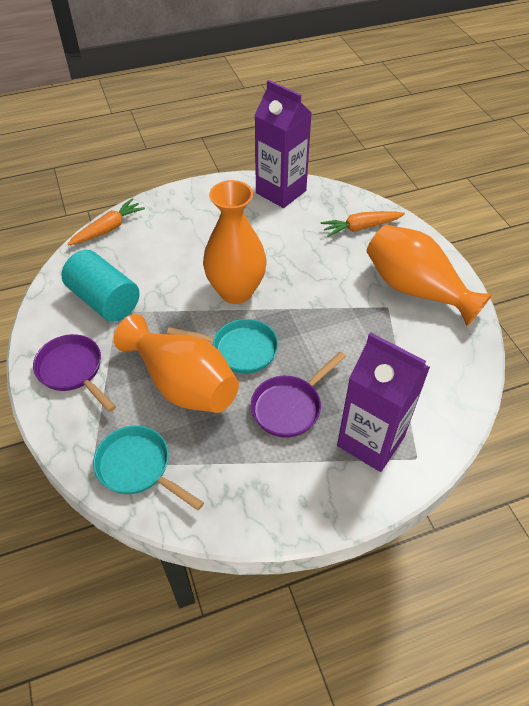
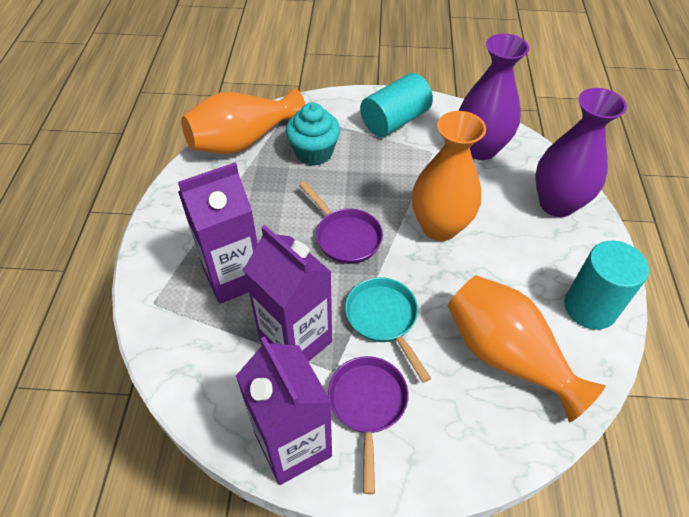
orange carrot: 2 -> 0
purple carton: 2 -> 3
purple vase: 0 -> 2
turquoise cupcake: 0 -> 1
turquoise cylinder: 1 -> 2
turquoise pan: 2 -> 1

